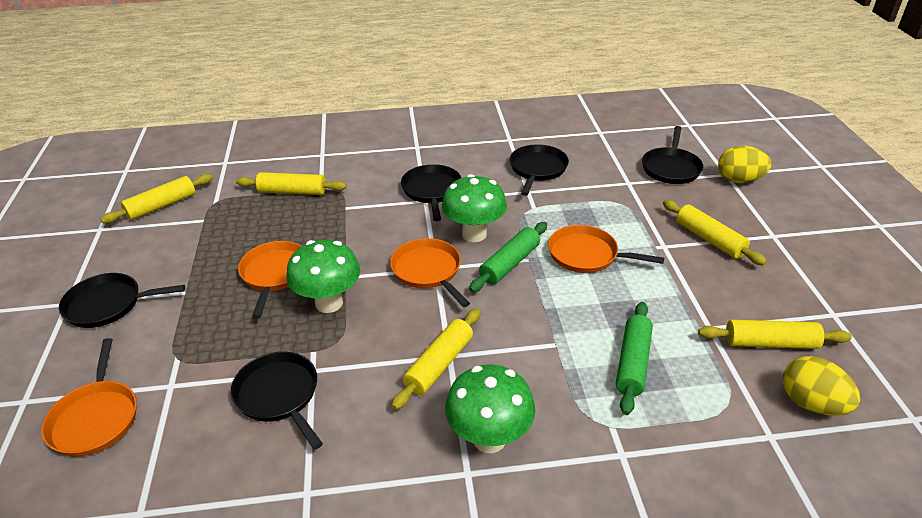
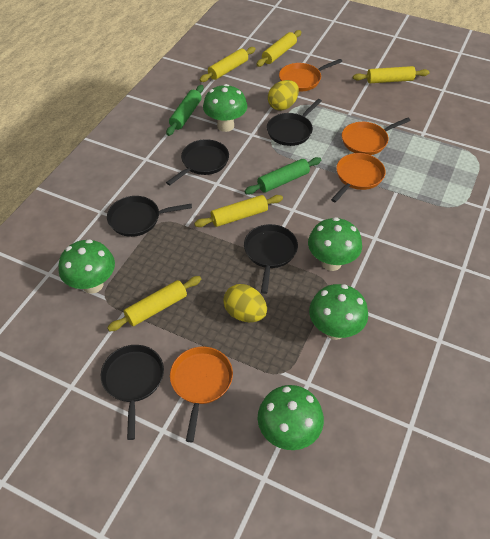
green mushroom: 3 -> 5

